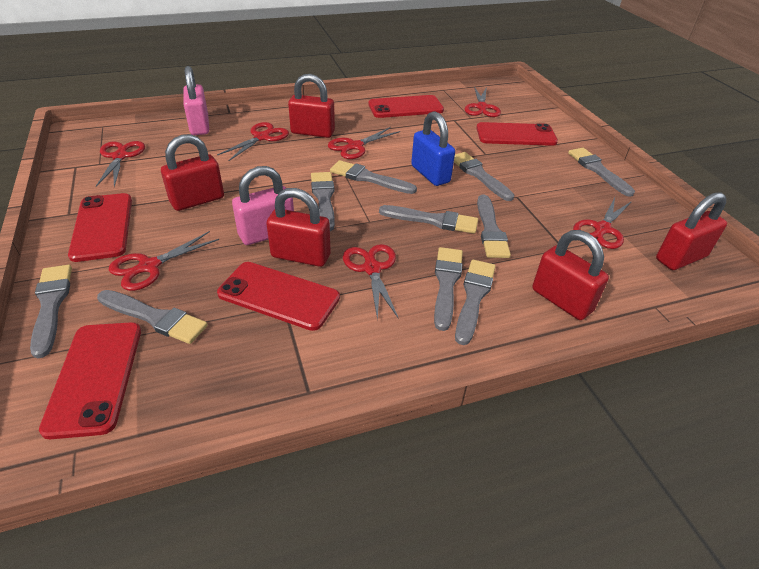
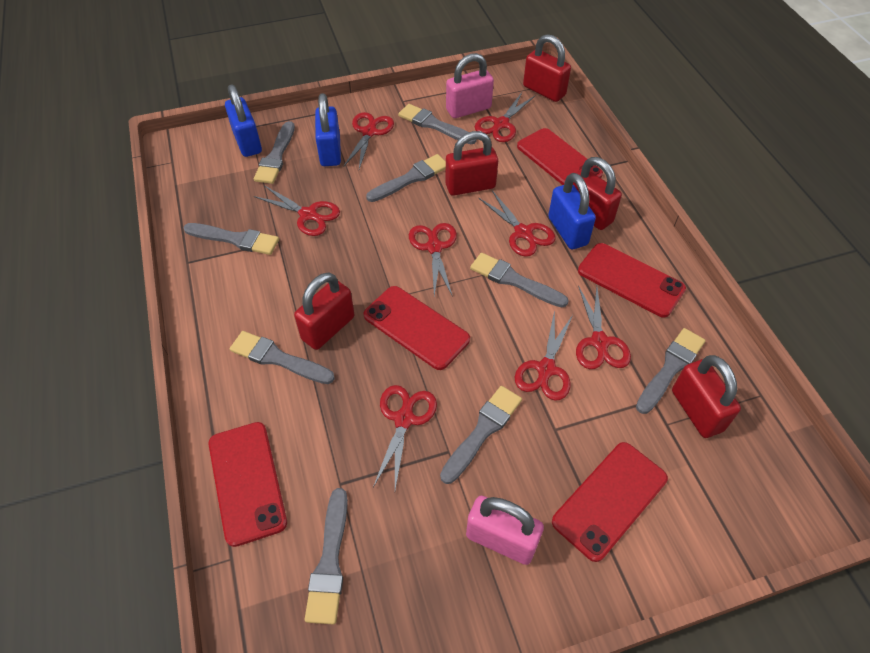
blue padlock: 1 -> 3
grey brush: 10 -> 9
red scissors: 7 -> 8

